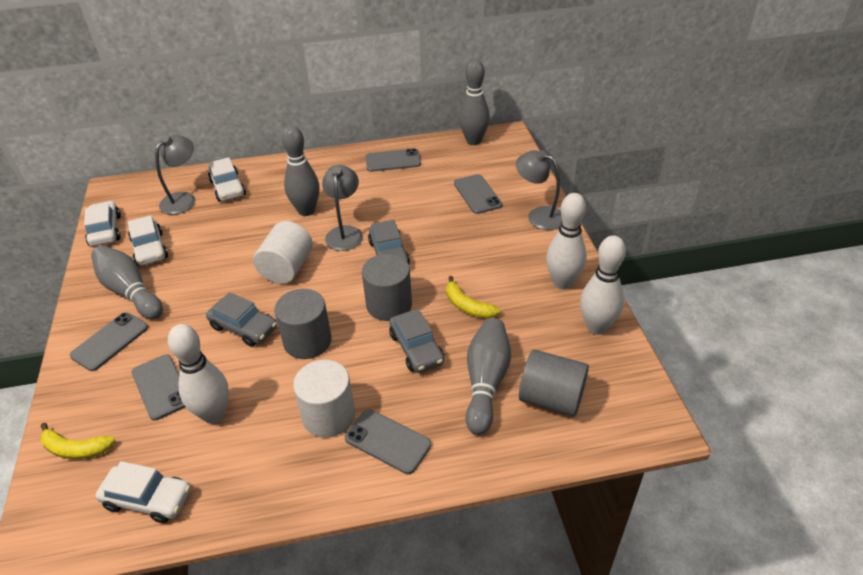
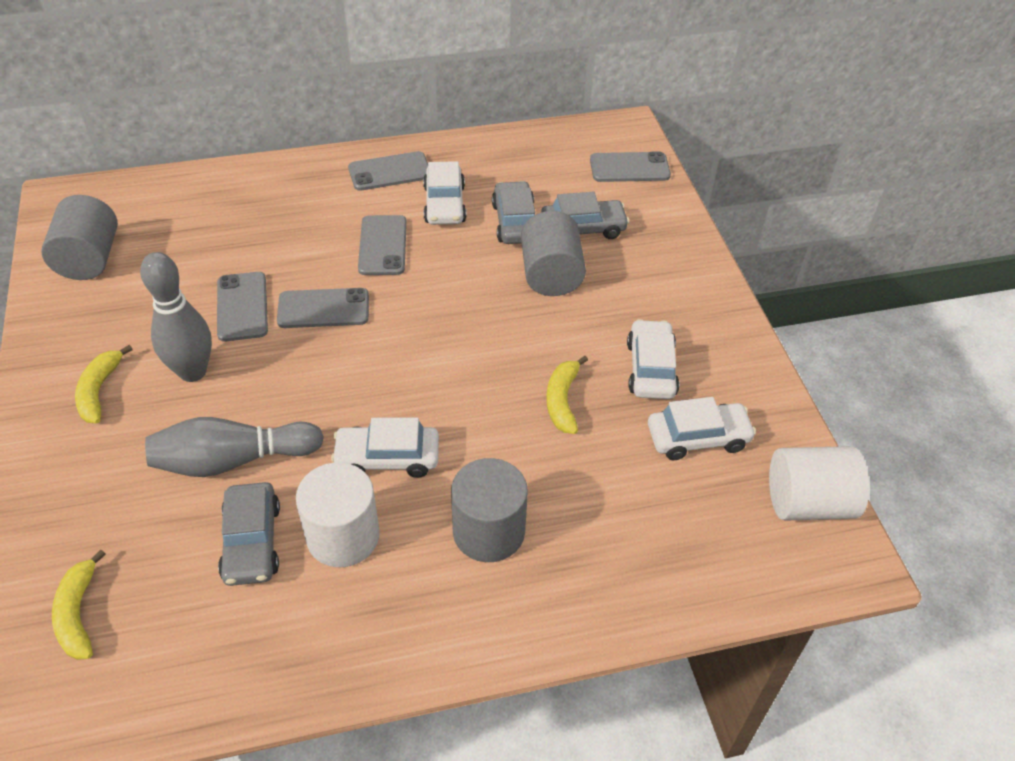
grey bowling pin: 4 -> 2
grey lamp: 3 -> 0
white bowling pin: 3 -> 0
yellow banana: 2 -> 3

